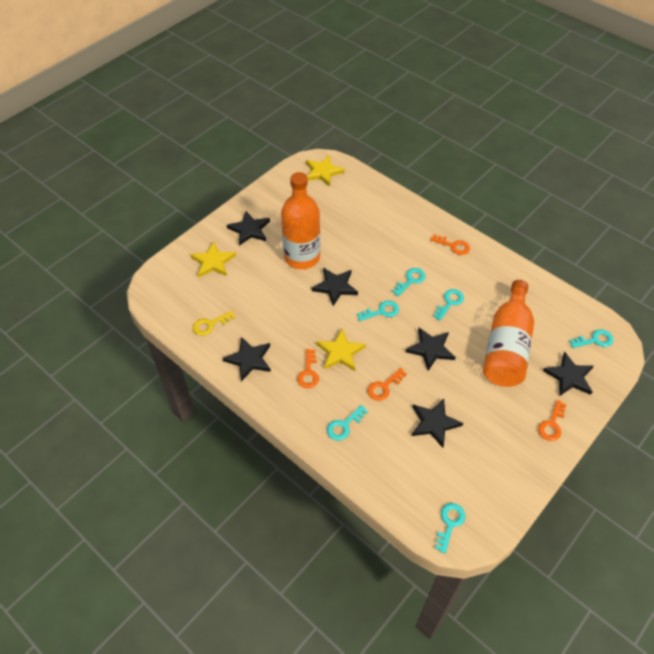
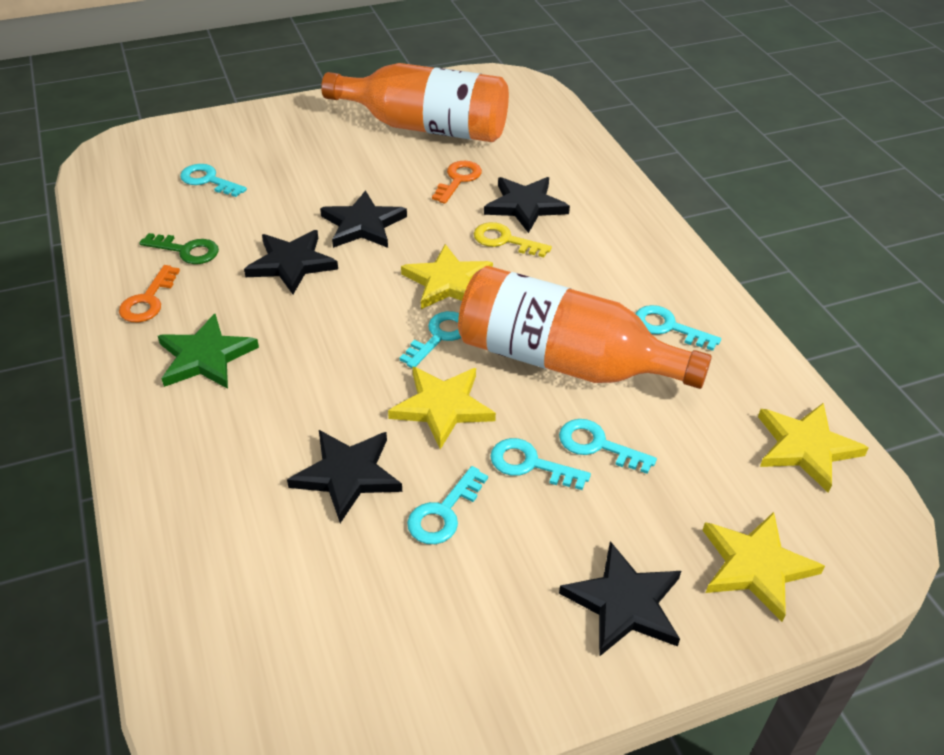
black star: 6 -> 5
green key: 0 -> 1
green star: 0 -> 1
orange key: 4 -> 2
yellow star: 3 -> 4

